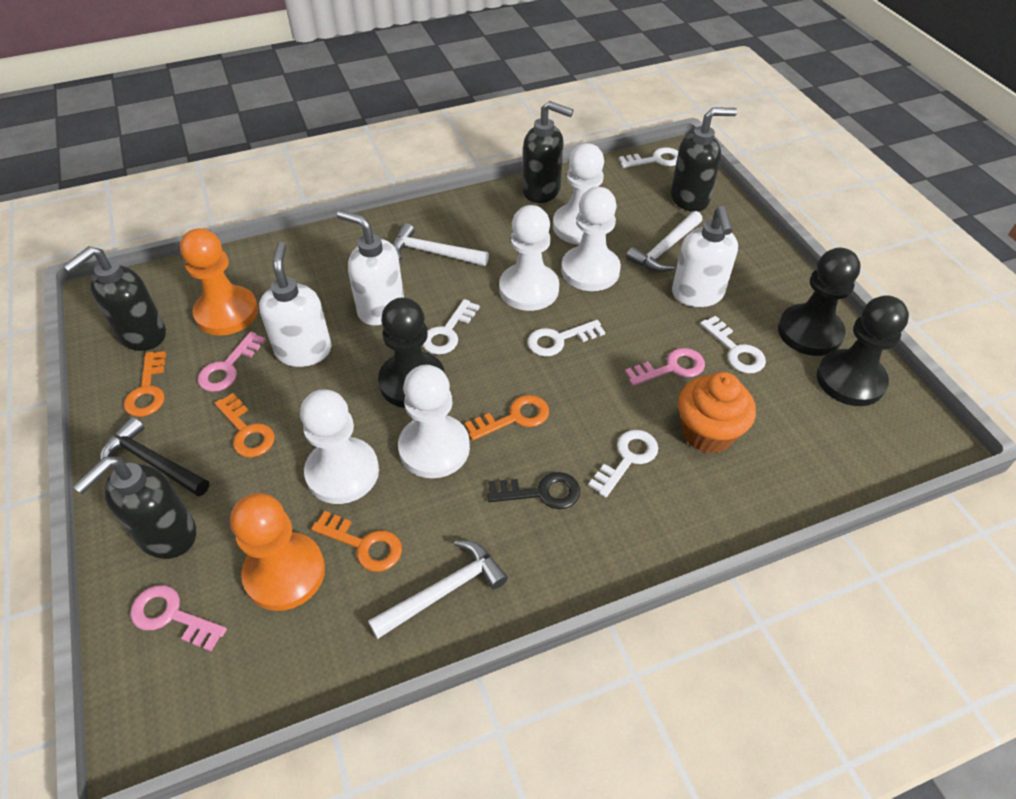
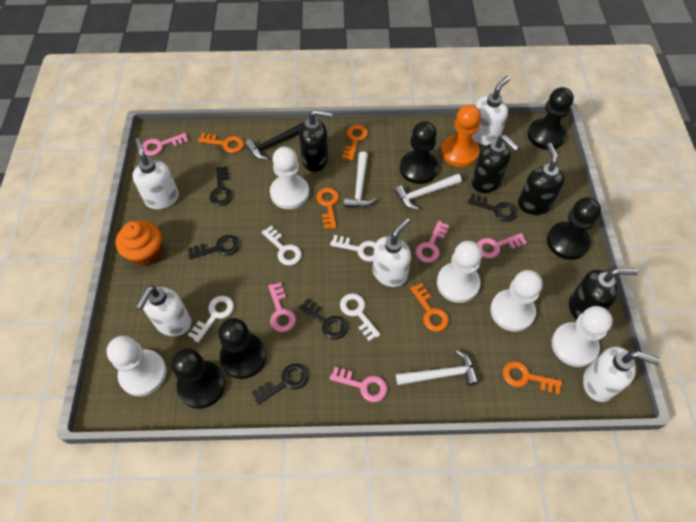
black key: 1 -> 5
black pawn: 3 -> 5
orange key: 4 -> 5
orange pawn: 2 -> 1
pink key: 3 -> 5
white key: 5 -> 4
white soap dispenser: 3 -> 5

